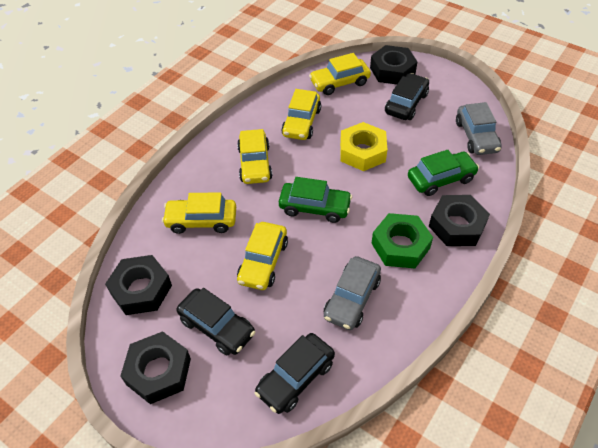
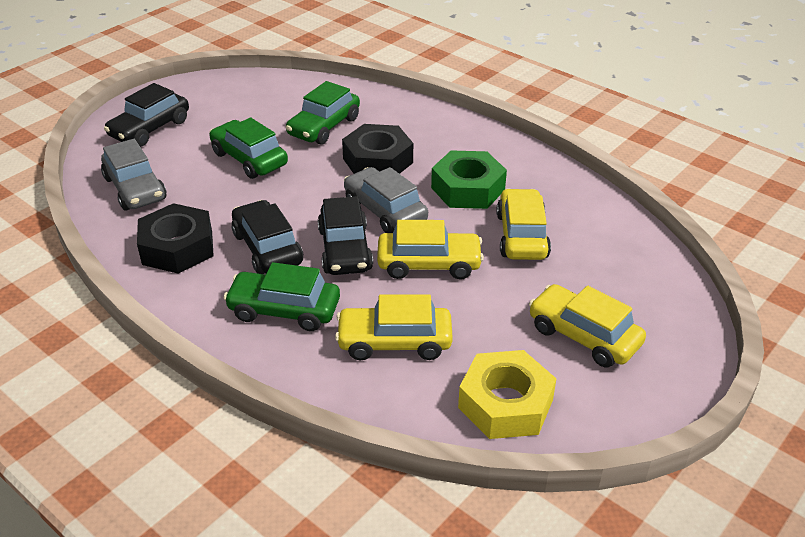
black nut: 4 -> 2
green car: 2 -> 3
yellow car: 5 -> 4

